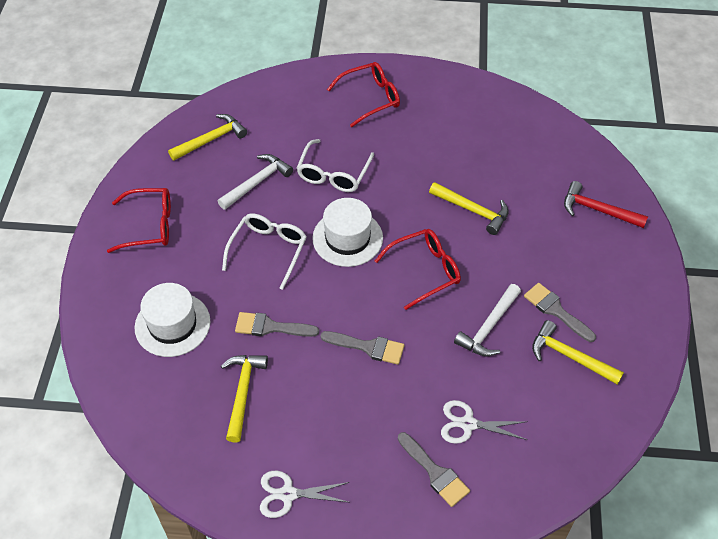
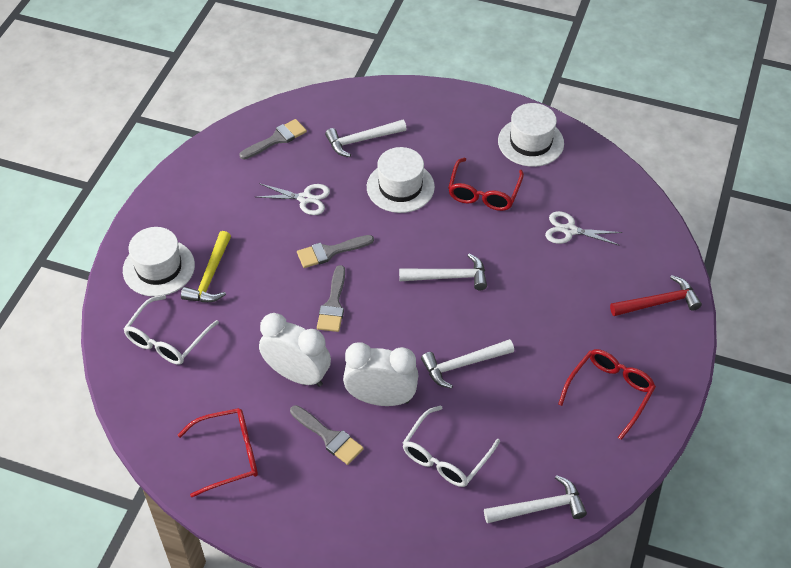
white clock: 0 -> 2
white hammer: 2 -> 4
white hat: 2 -> 3
yellow hammer: 4 -> 1

